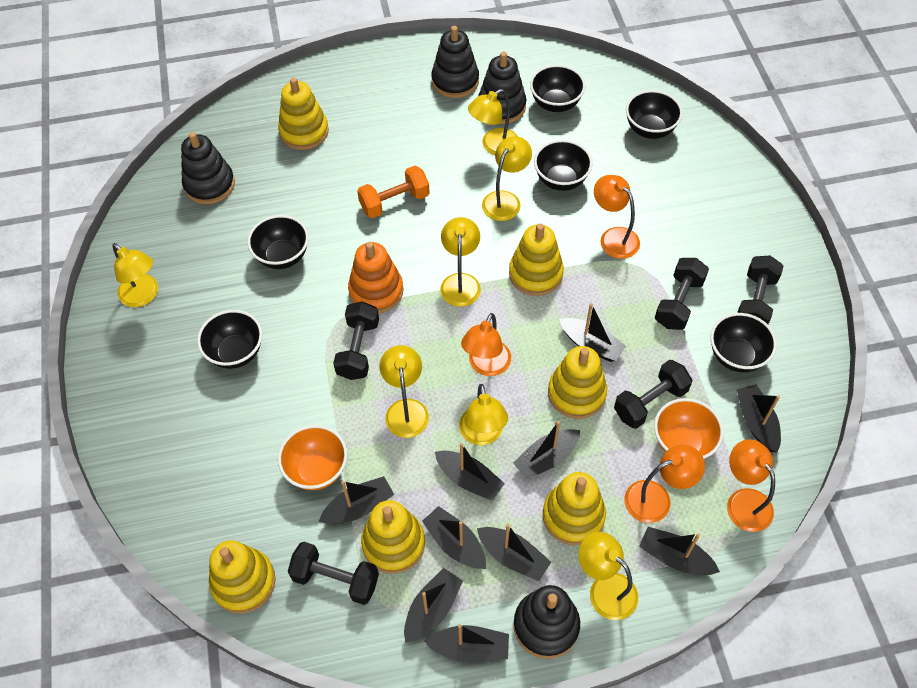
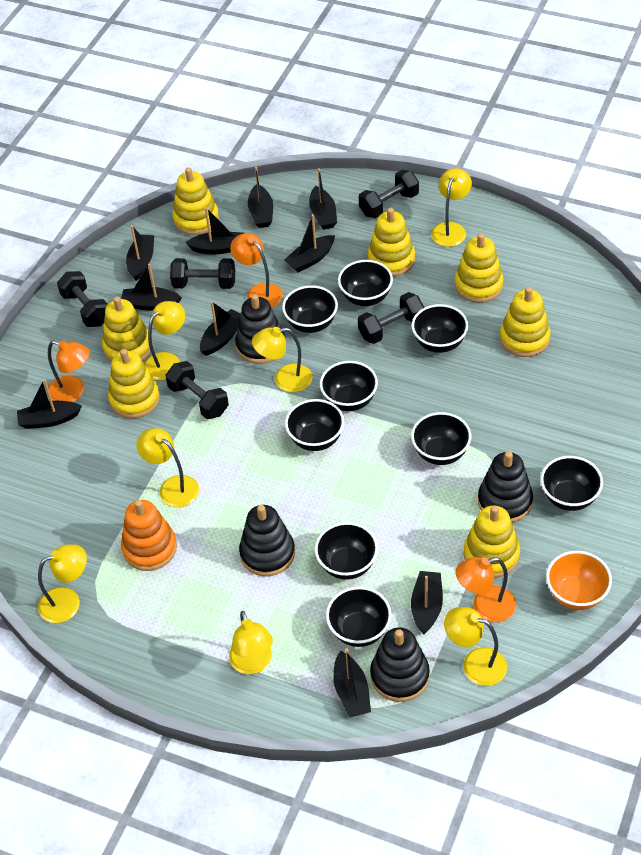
black bowl: 6 -> 9
orange bowl: 2 -> 1
orange dumbbell: 1 -> 0
orange lamp: 4 -> 3
yellow stacking toy: 6 -> 7

